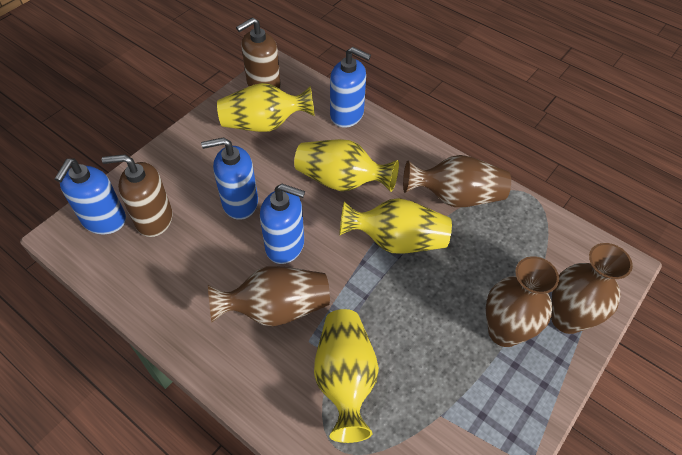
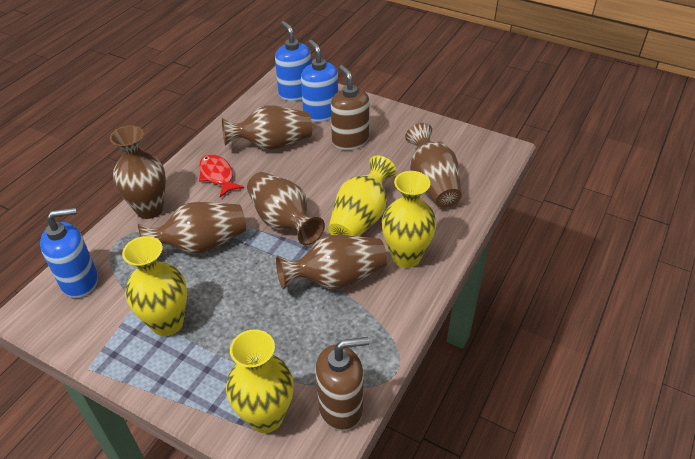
blue soap dispenser: 4 -> 3
brown vase: 4 -> 6
red fish: 0 -> 1

